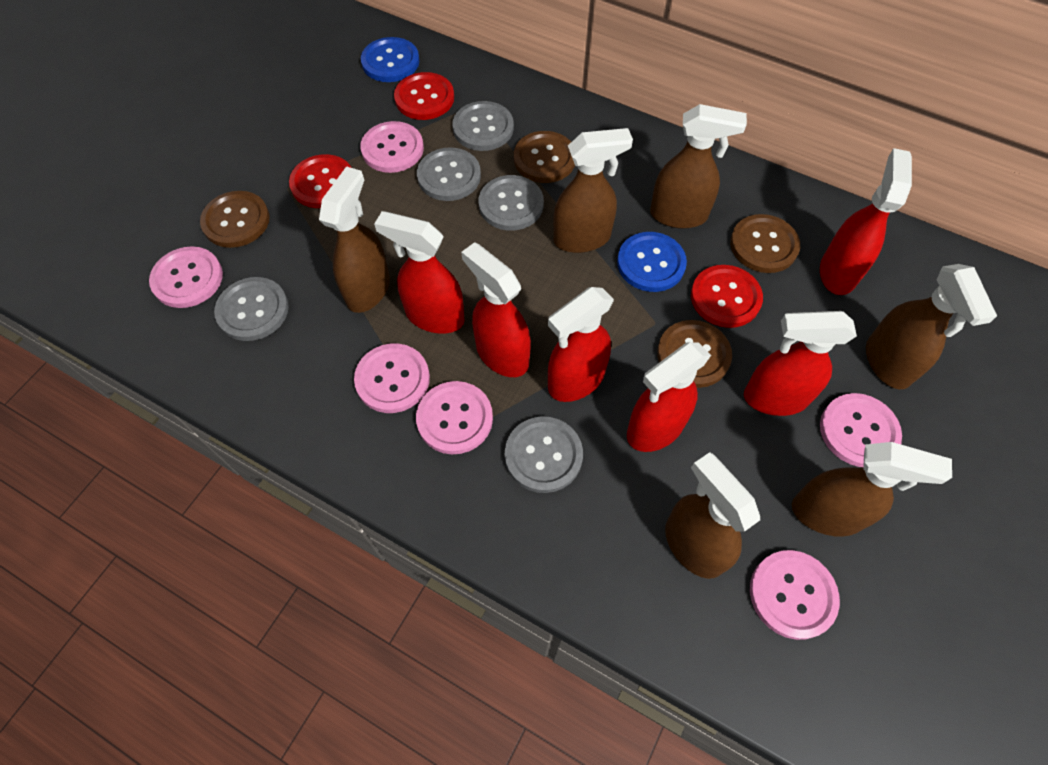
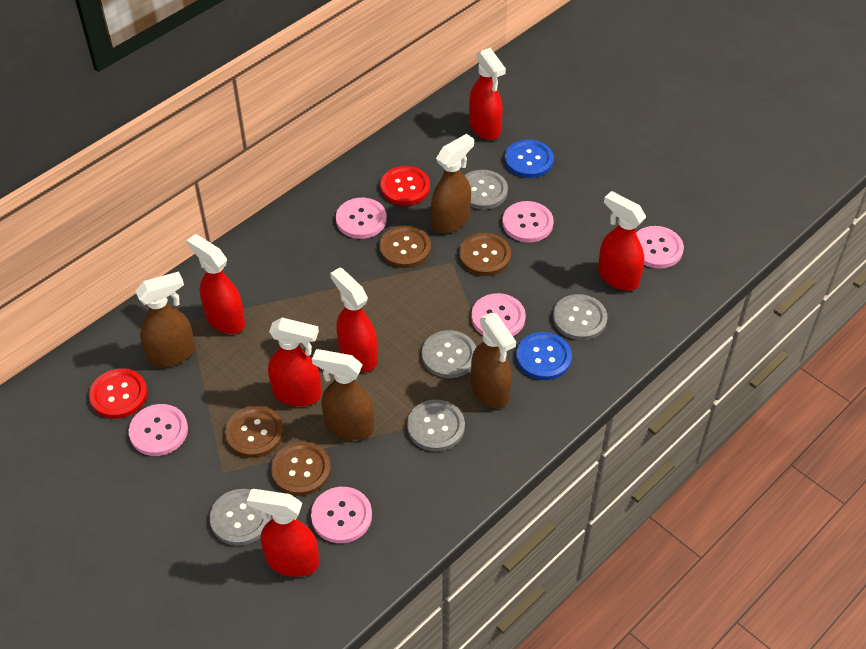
brown spray bottle: 6 -> 4
red button: 3 -> 2

